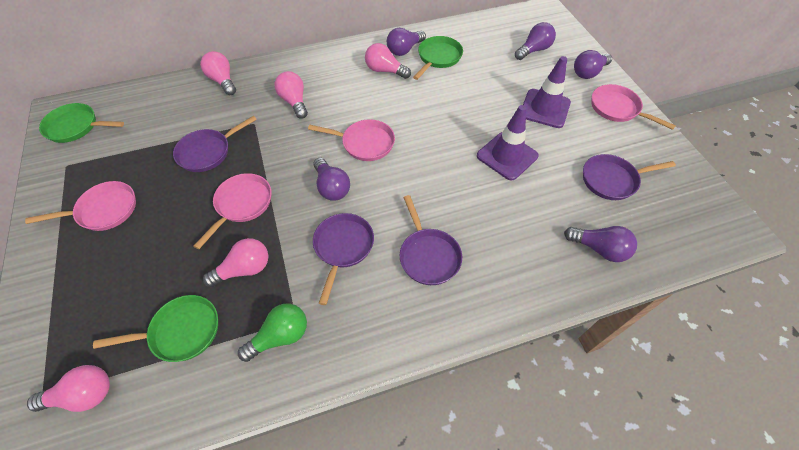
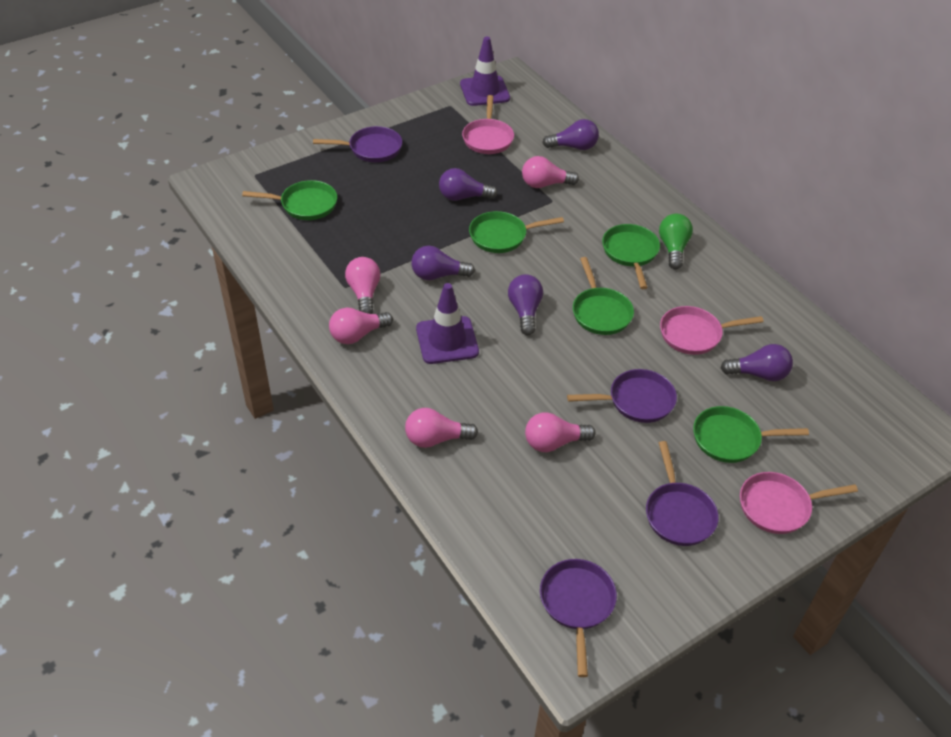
green pan: 3 -> 5
pink pan: 4 -> 3

